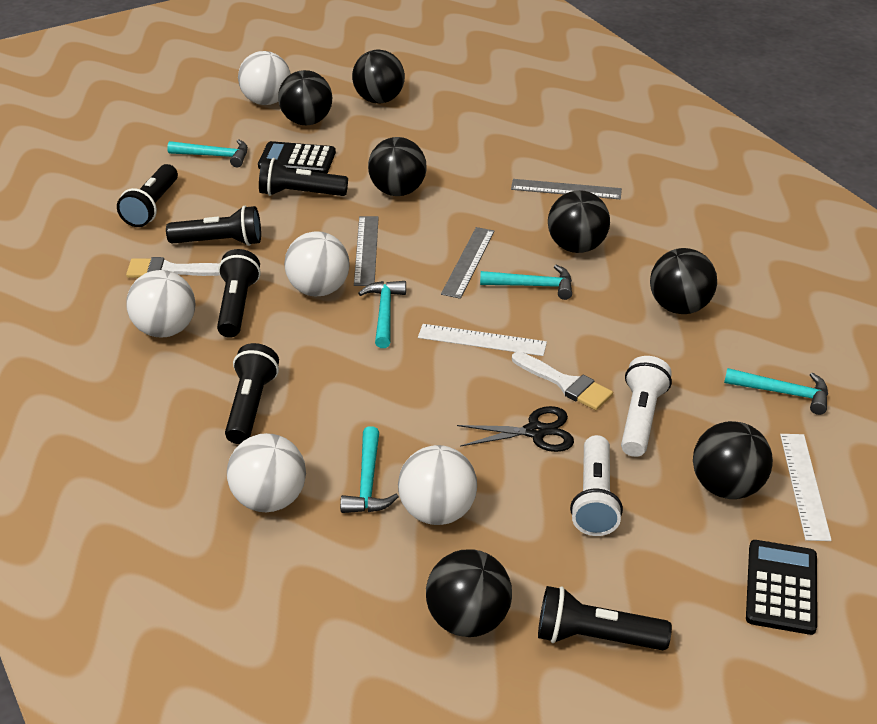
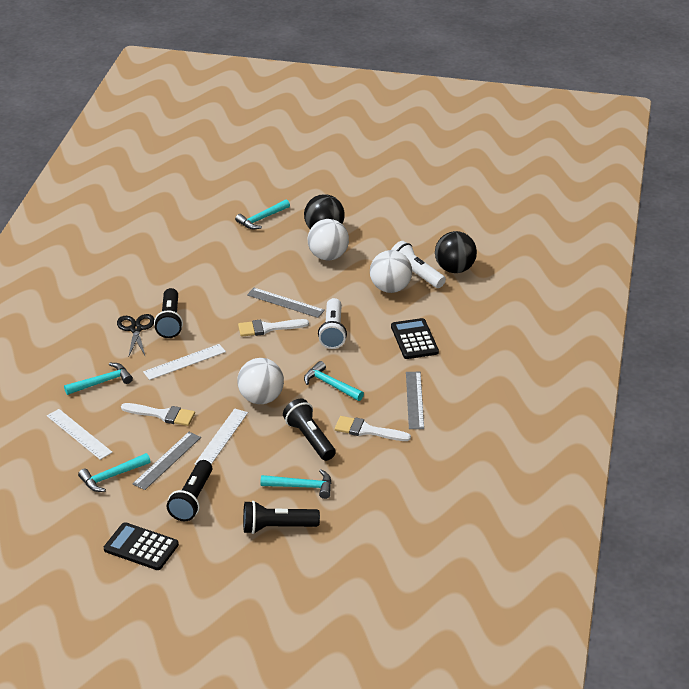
black ball: 7 -> 2
black flashlight: 6 -> 4
white ball: 5 -> 3
white brush: 2 -> 3
white ruler: 2 -> 3

